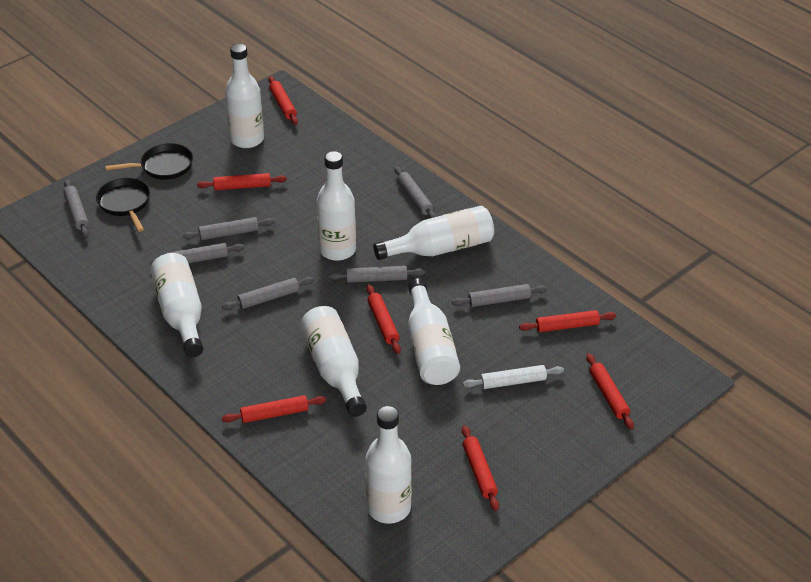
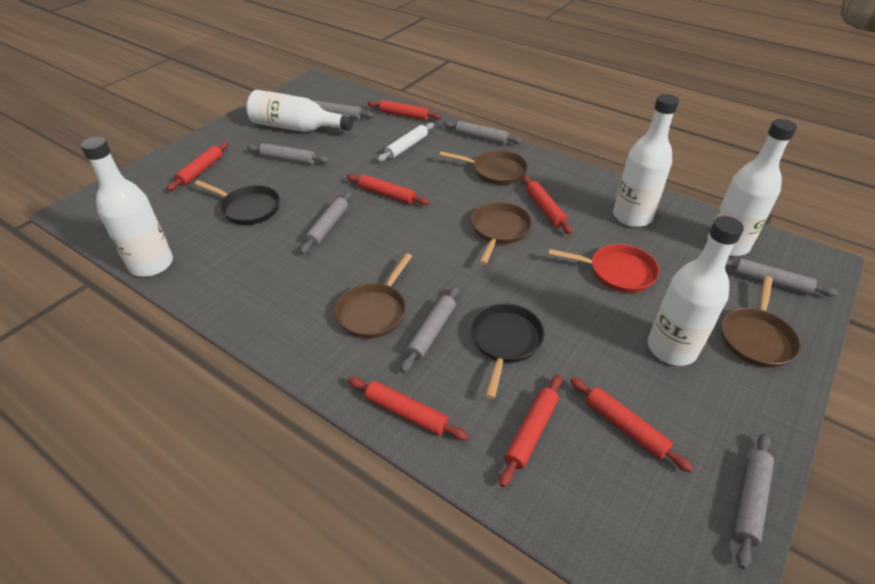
brown pan: 0 -> 4
red pan: 0 -> 1
white bottle: 7 -> 5

